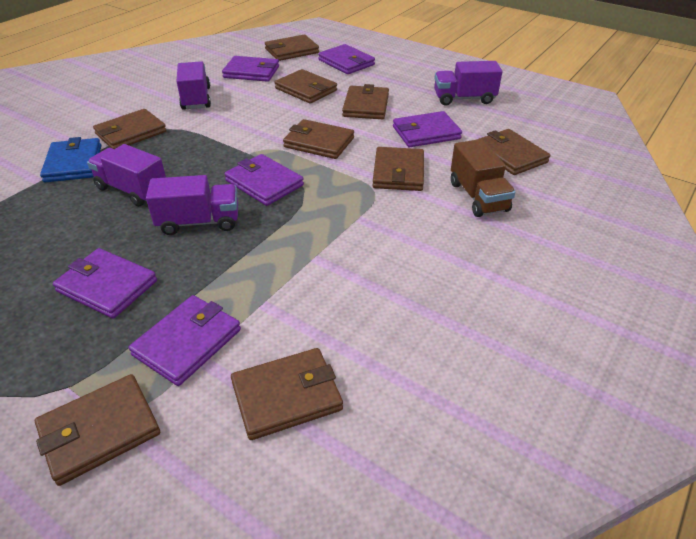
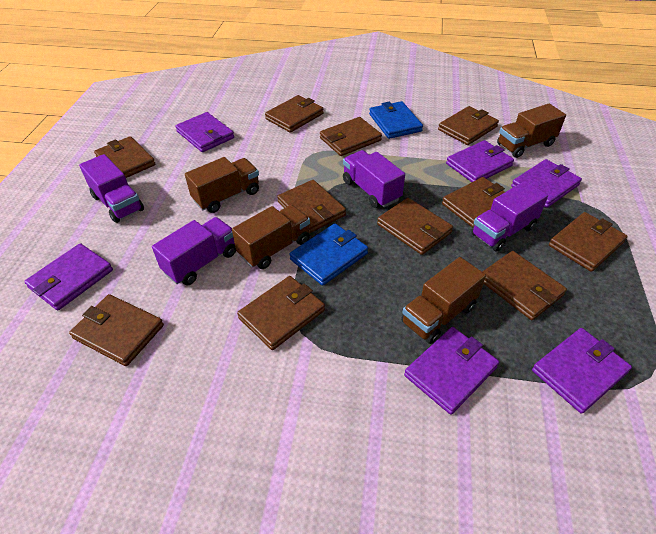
blue wallet: 1 -> 2
brown truck: 1 -> 4
brown wallet: 9 -> 11

